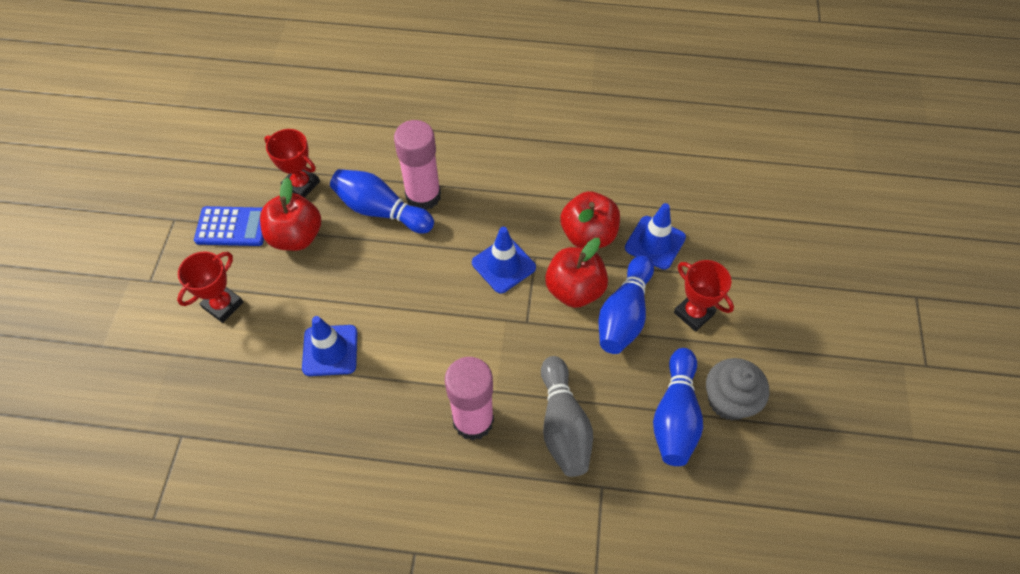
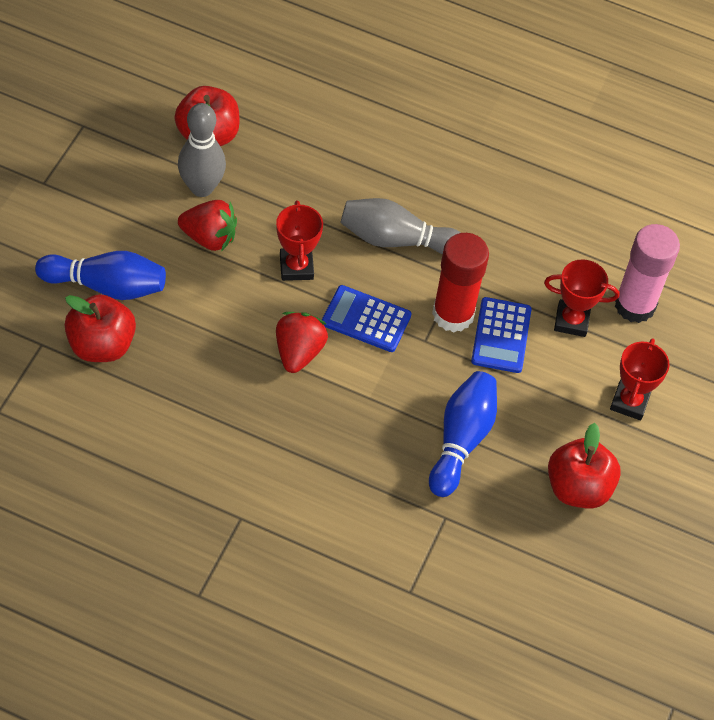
blue bowling pin: 3 -> 2
blue calculator: 1 -> 2
blue traffic cone: 3 -> 0
grey bowling pin: 1 -> 2
grey cupcake: 1 -> 0
pink glue stick: 2 -> 1
red glue stick: 0 -> 1
red strawberry: 0 -> 2

